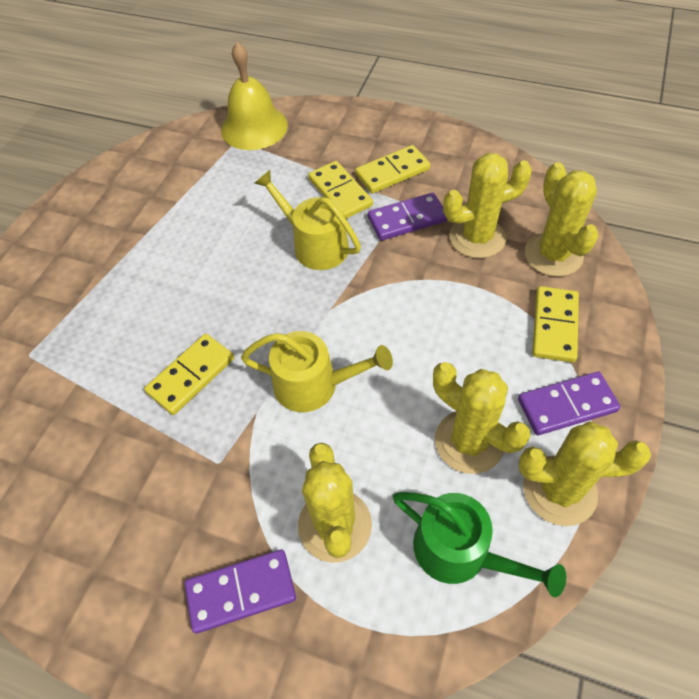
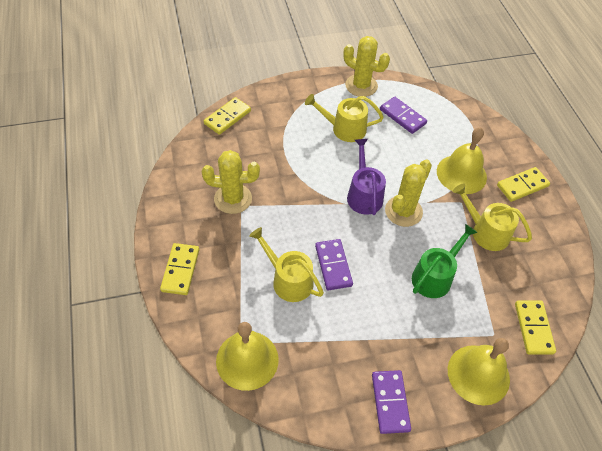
purple watering can: 0 -> 1
yellow bell: 1 -> 3
yellow cactus: 5 -> 3
yellow watering can: 2 -> 3

